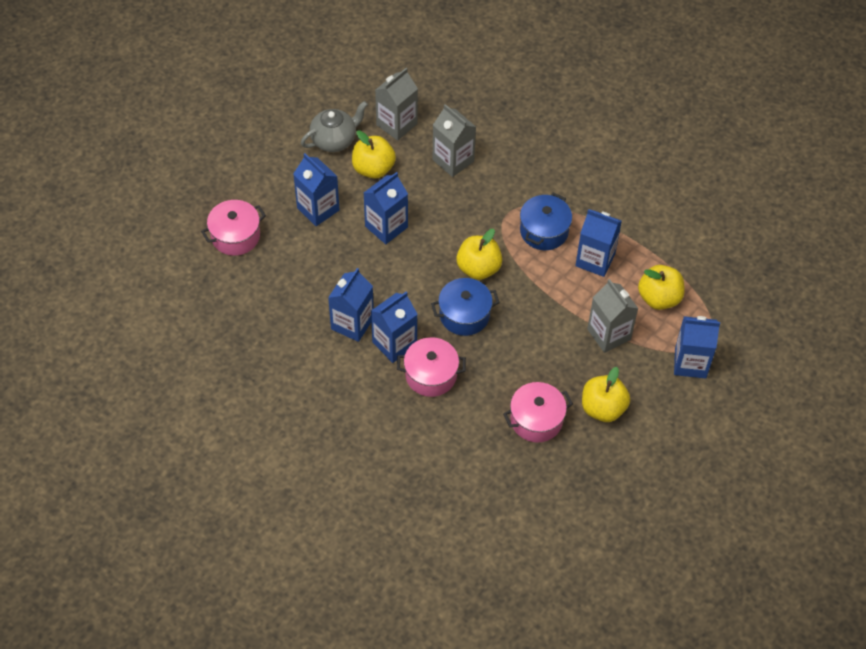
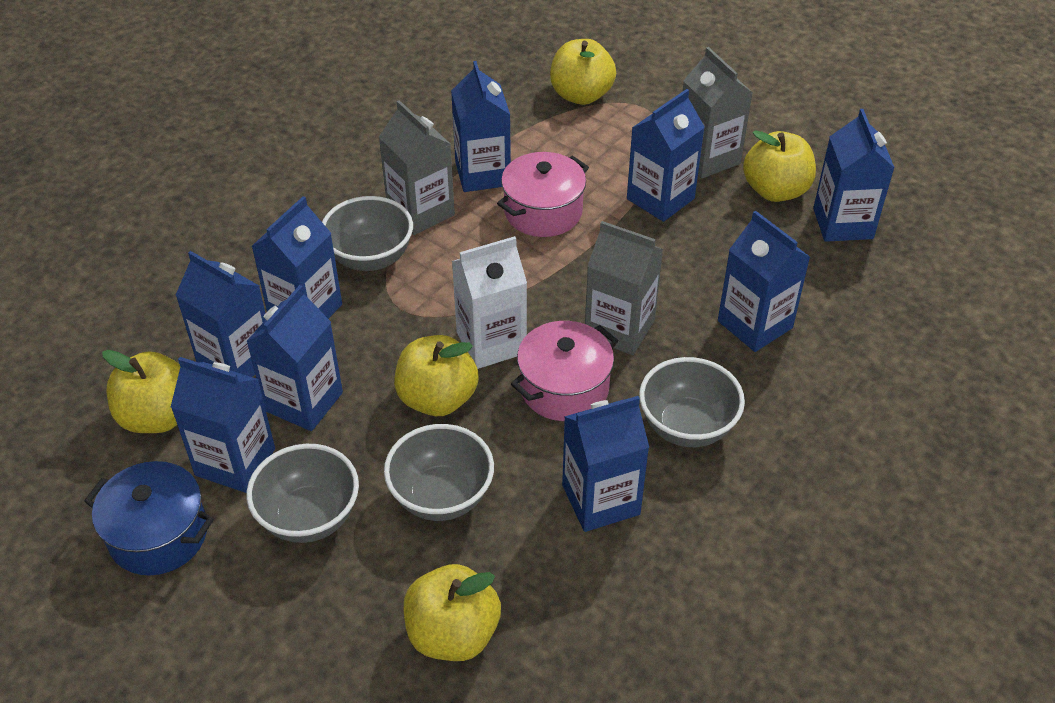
blue carton: 6 -> 9
blue pot: 2 -> 1
grey bowl: 0 -> 4
grey teapot: 1 -> 0
pink pot: 3 -> 2
white carton: 0 -> 1
yellow apple: 4 -> 5

